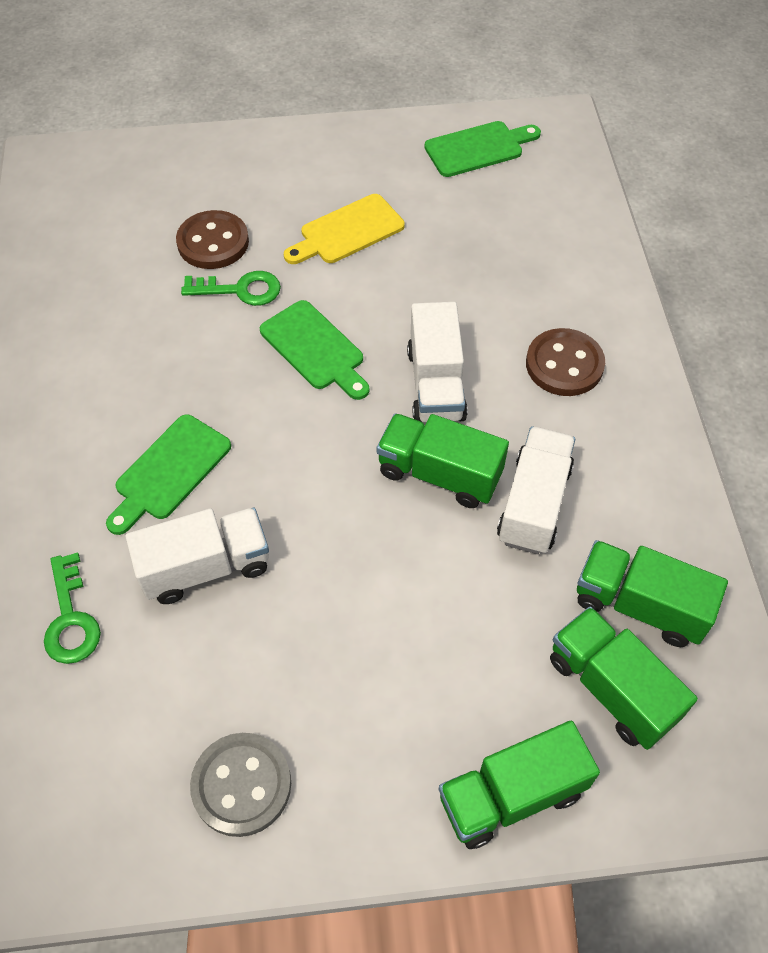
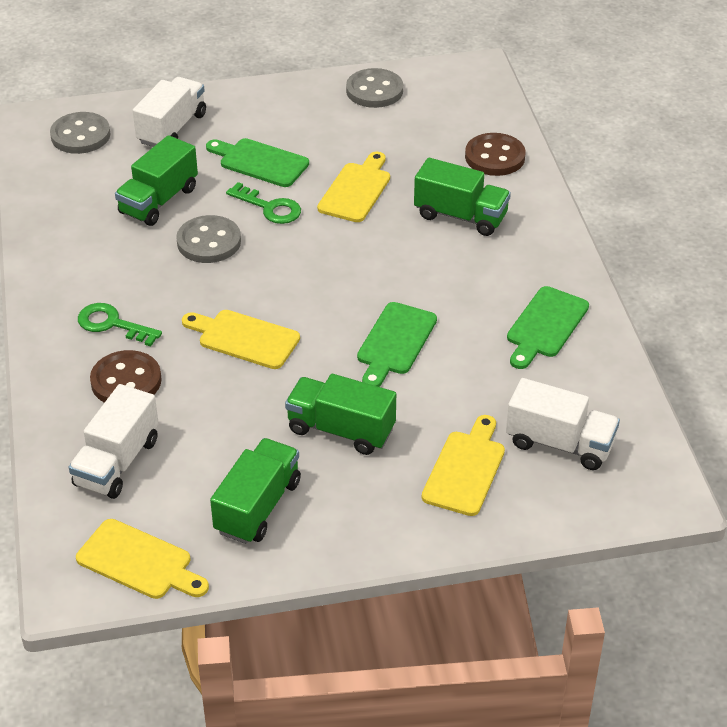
grey button: 1 -> 3
yellow cutting board: 1 -> 4

